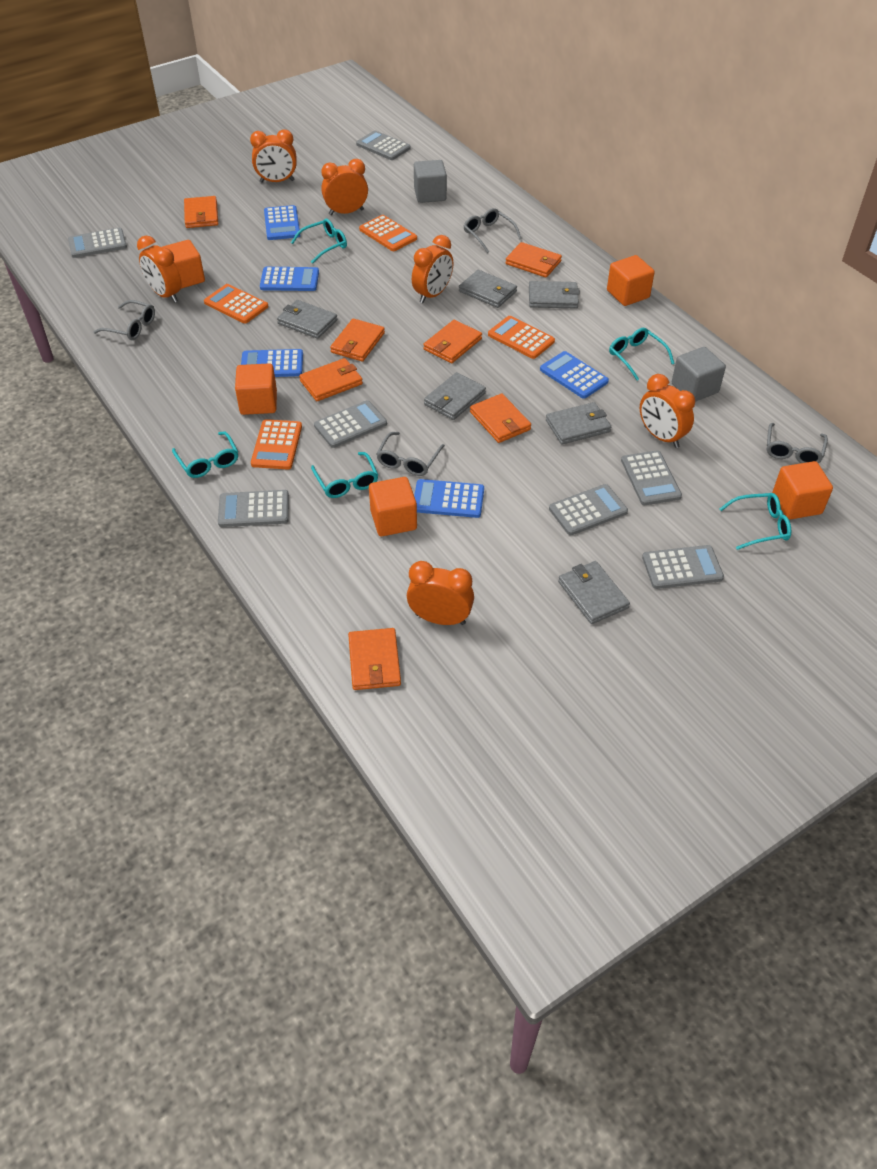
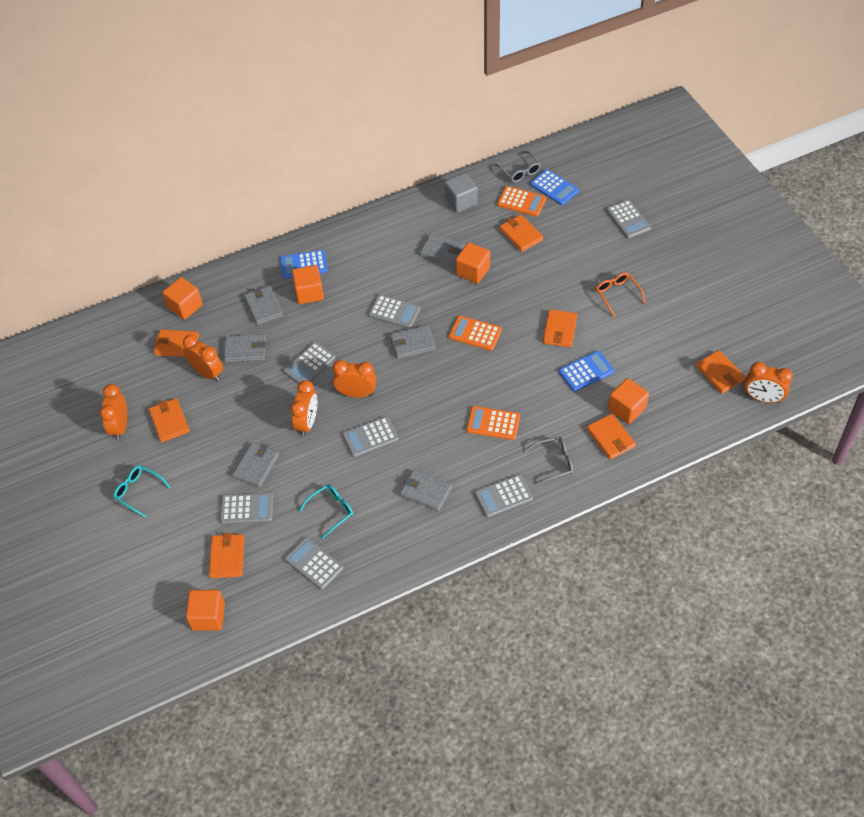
blue calculator: 5 -> 3
grey cube: 2 -> 1
grey glasses: 4 -> 2
orange calculator: 4 -> 3
orange clock: 6 -> 5
orange glasses: 0 -> 1
turquoise glasses: 5 -> 2

